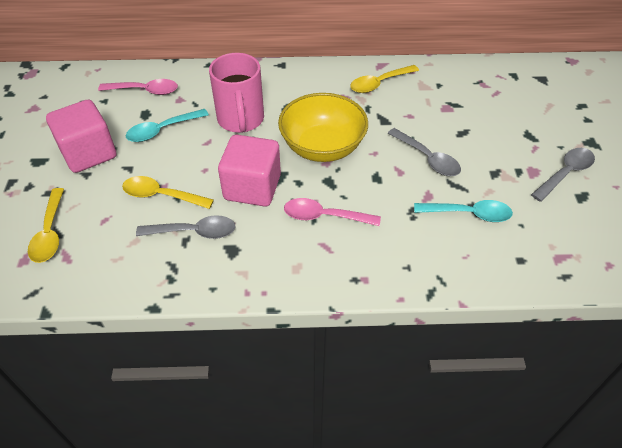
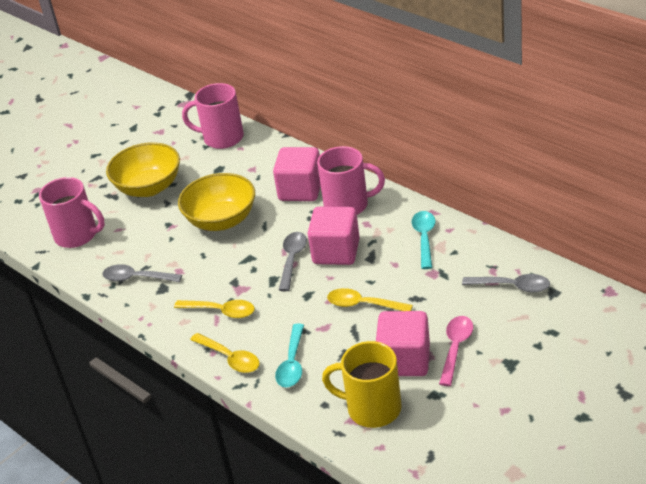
pink cube: 2 -> 3
pink mug: 1 -> 3
pink spoon: 2 -> 1
yellow bowl: 1 -> 2
yellow mug: 0 -> 1

